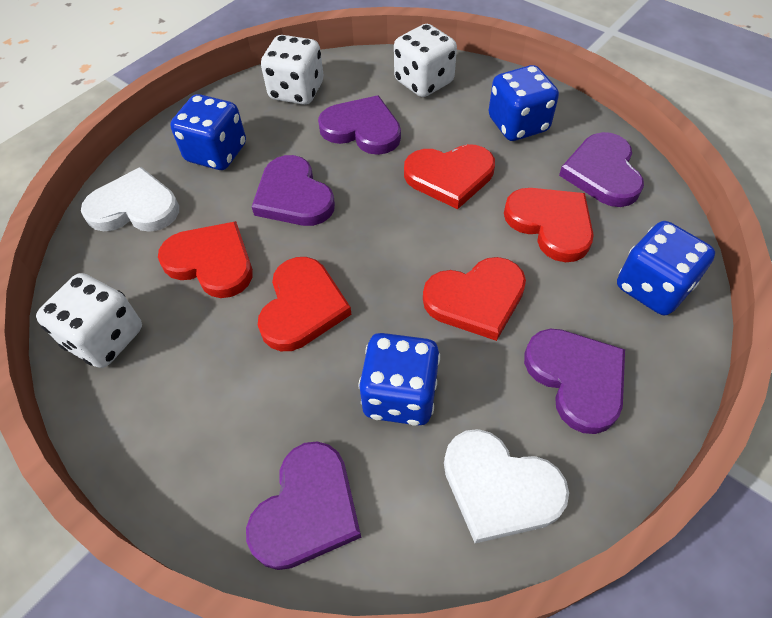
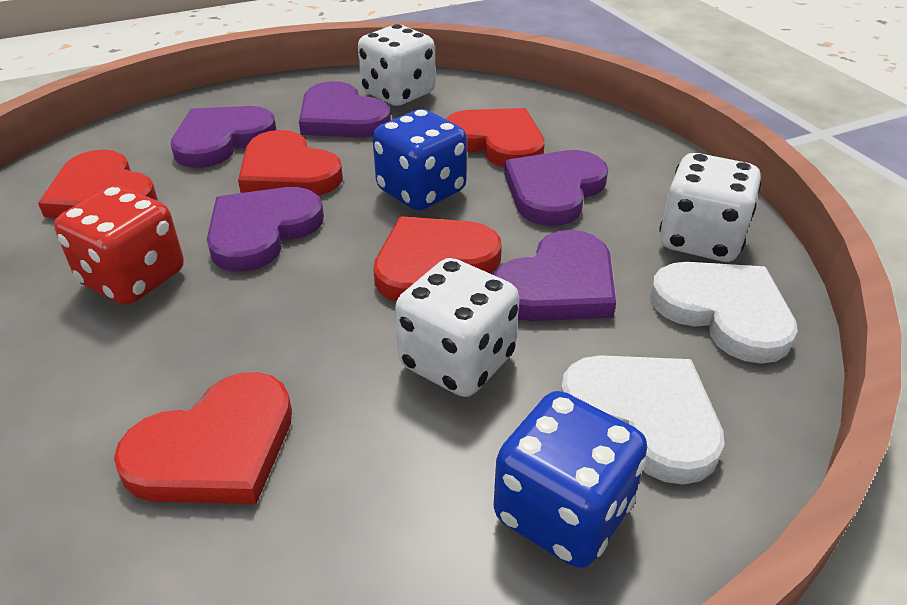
blue dice: 4 -> 2
red dice: 0 -> 1

